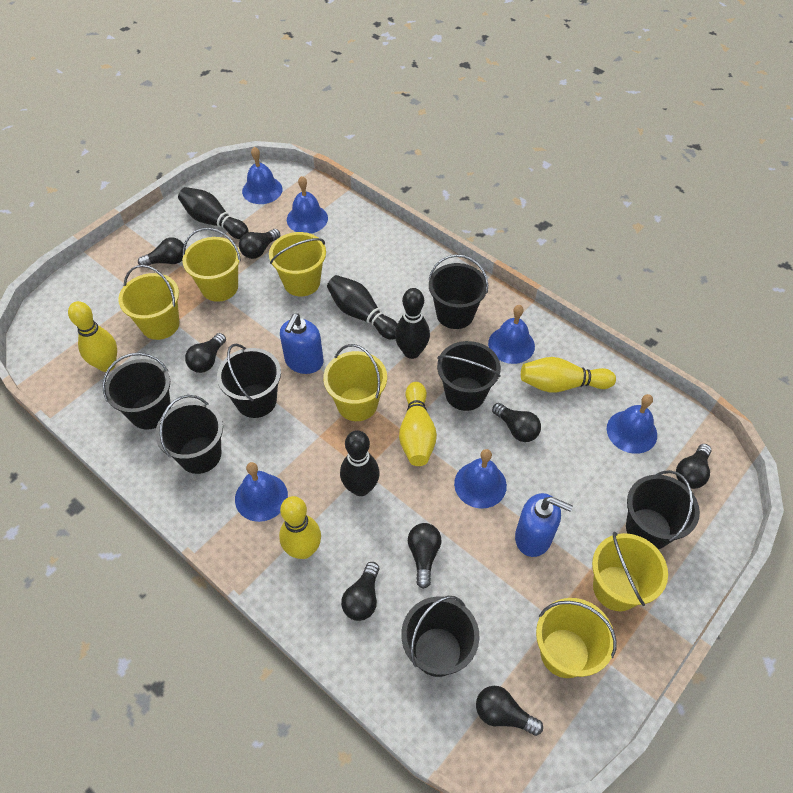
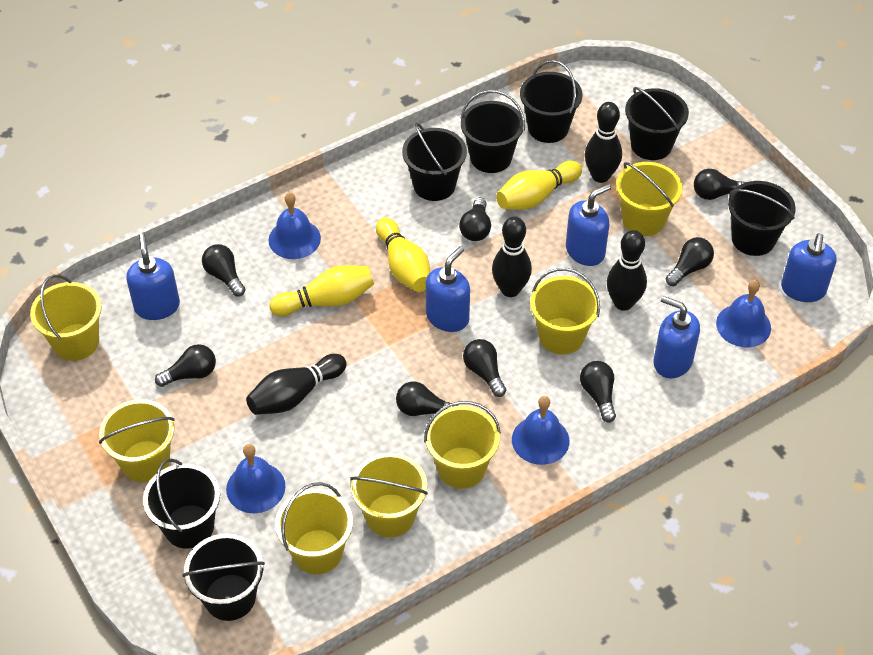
blue bell: 6 -> 4
blue soap dispenser: 2 -> 5
yellow bowling pin: 4 -> 3
yellow bucket: 6 -> 7

